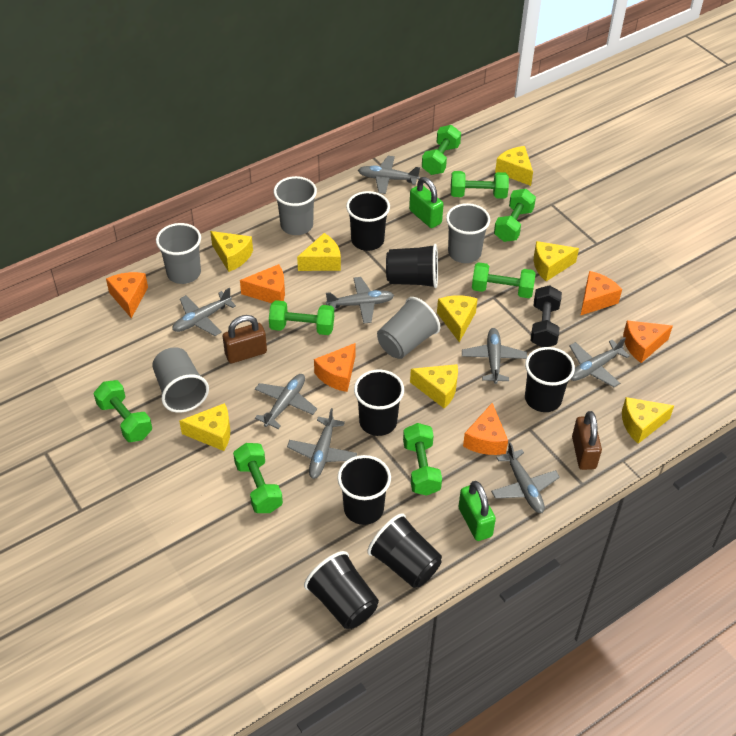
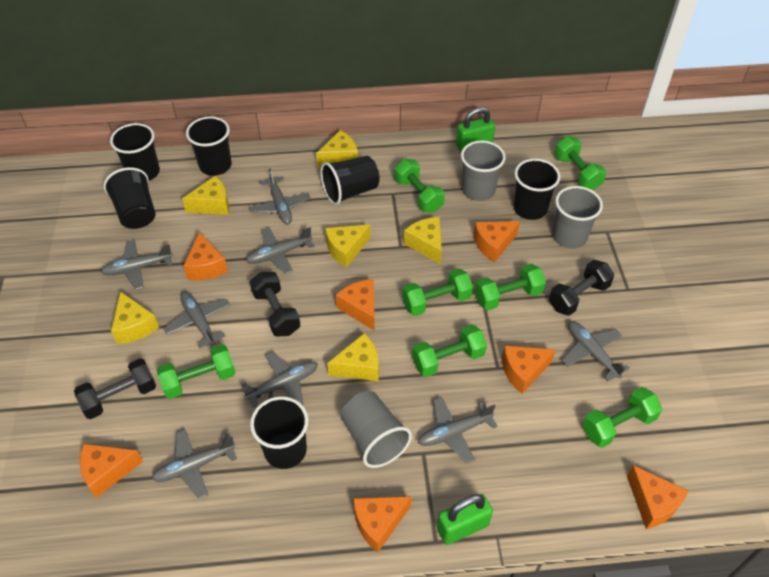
black cup: 7 -> 6
black dumbbell: 1 -> 3
brown padlock: 2 -> 0
green dumbbell: 8 -> 7
grey cup: 5 -> 3
orange cheese: 6 -> 7
yellow cheese: 8 -> 6

